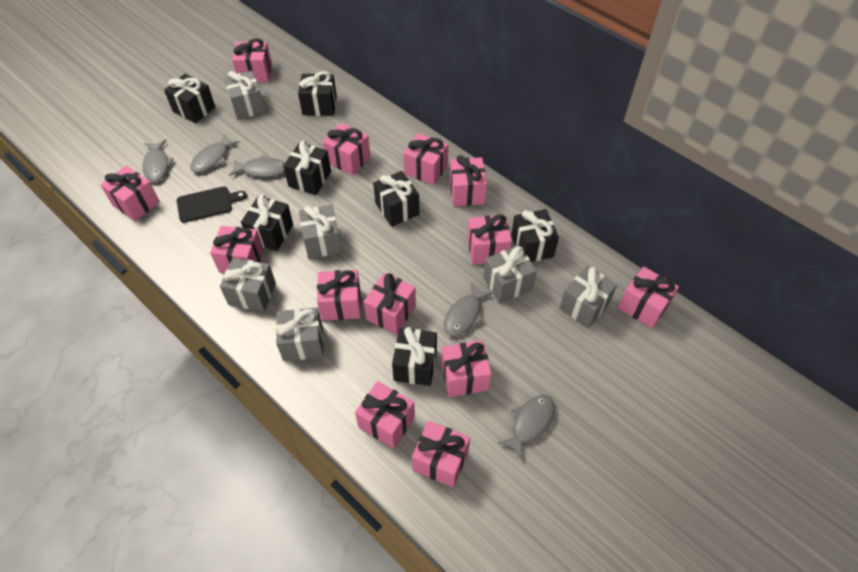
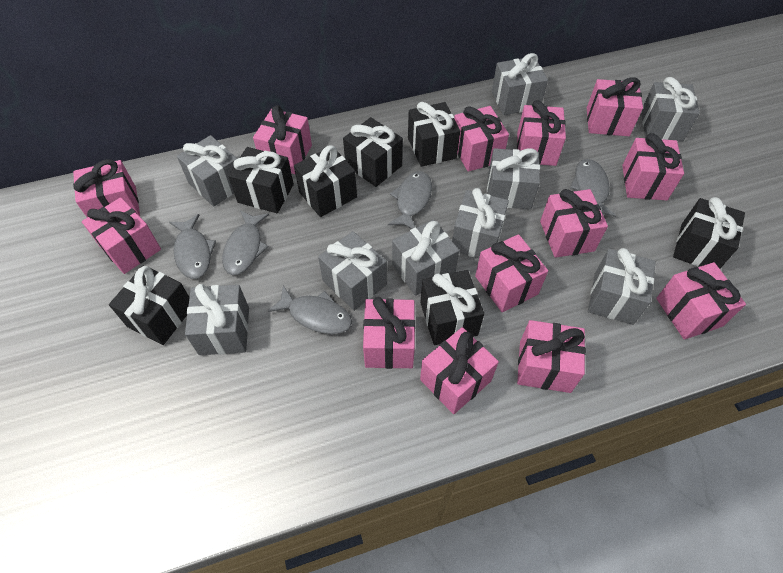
black cutting board: 1 -> 0
grey gift: 6 -> 9

